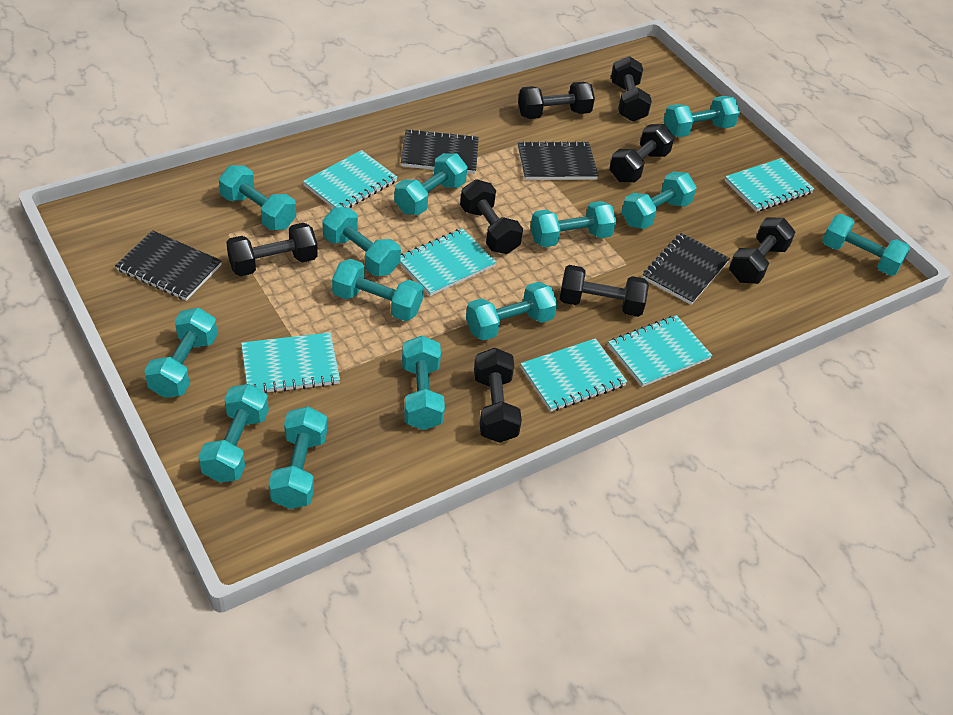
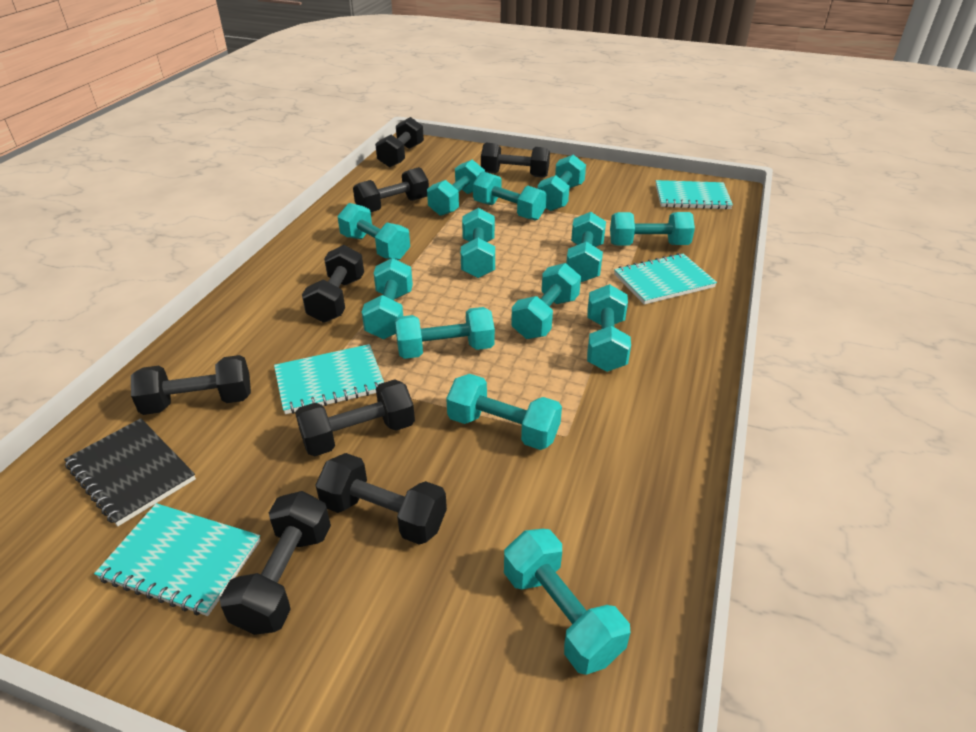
black notebook: 4 -> 1
turquoise notebook: 6 -> 4

